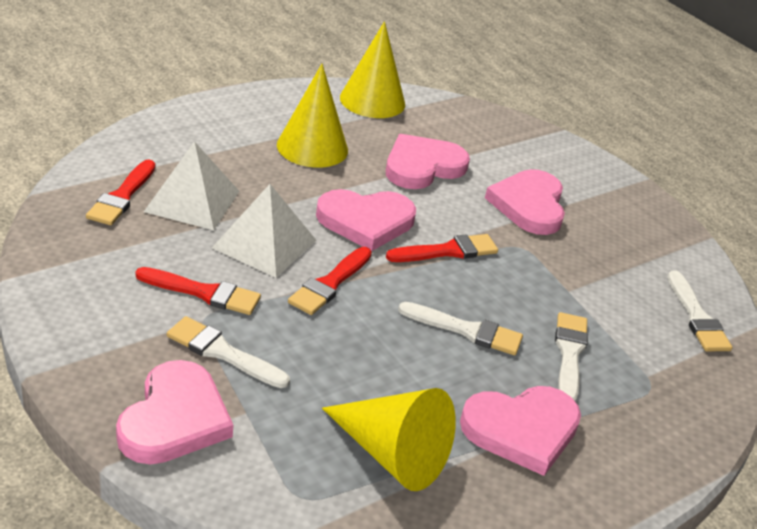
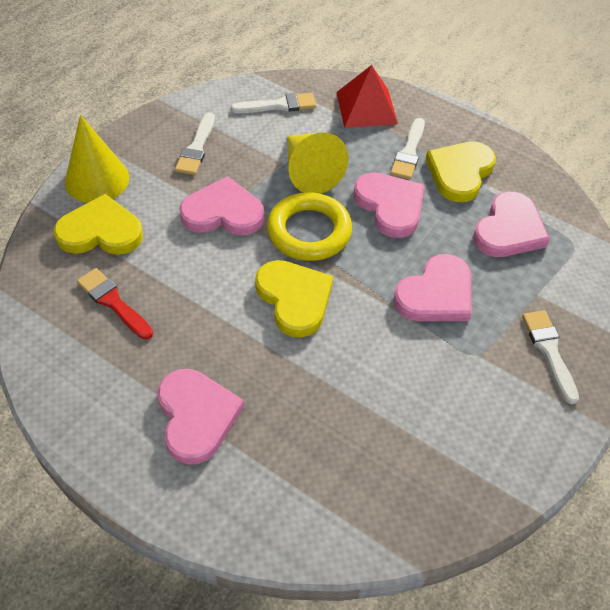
red brush: 4 -> 1
red pyramid: 0 -> 1
white pyramid: 2 -> 0
yellow cone: 3 -> 2
yellow heart: 0 -> 3
yellow ring: 0 -> 1

